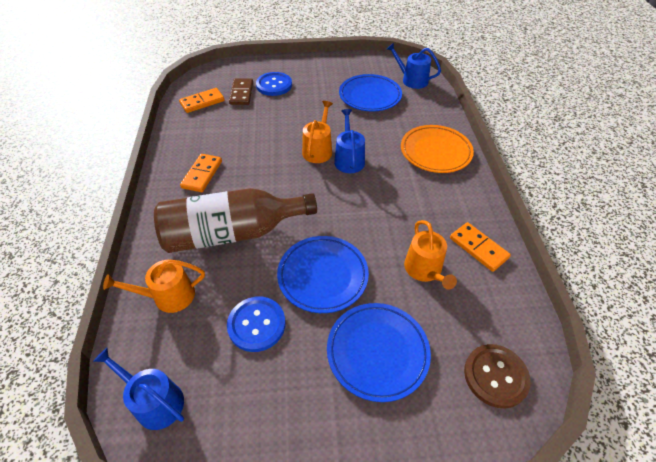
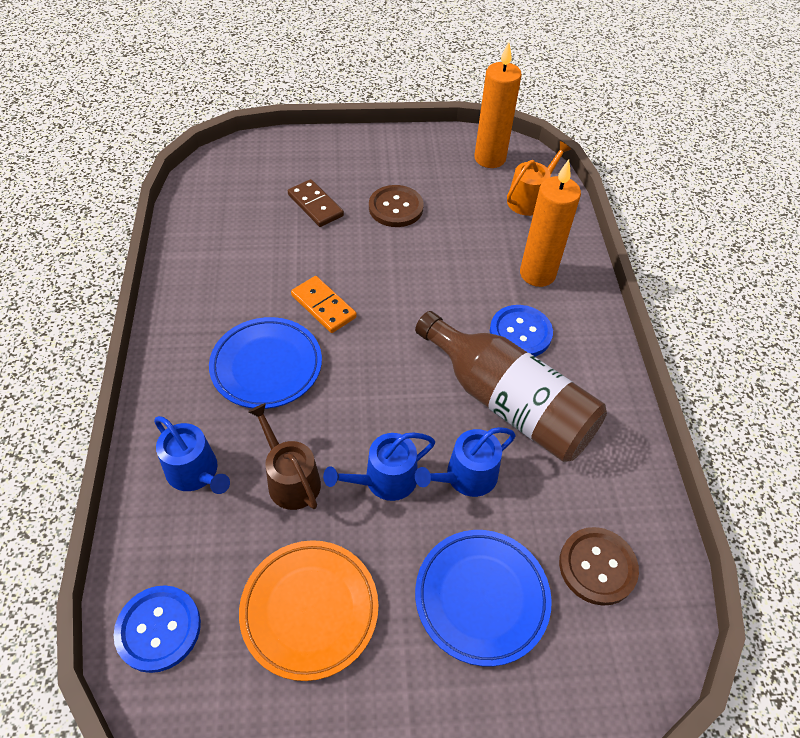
blue plate: 3 -> 2
brown button: 1 -> 2
brown watering can: 0 -> 1
orange candle: 0 -> 2
orange domino: 3 -> 1
orange watering can: 3 -> 1

